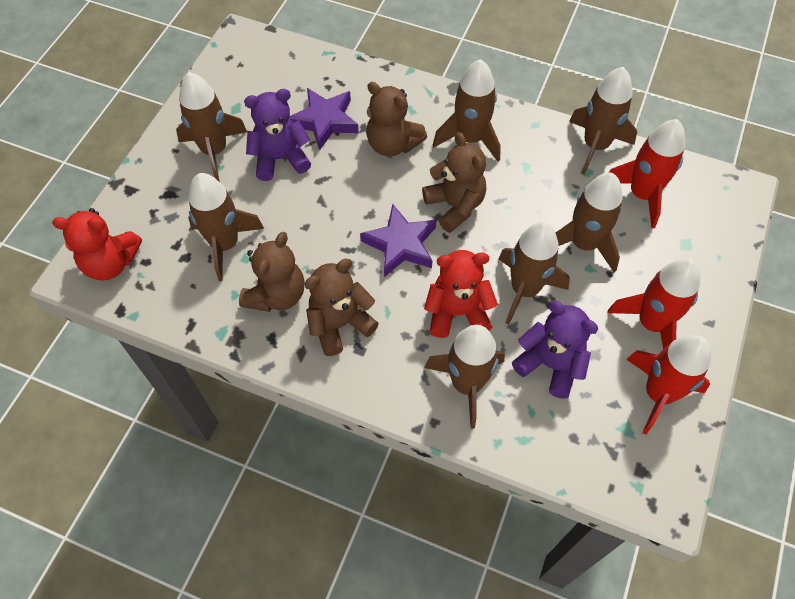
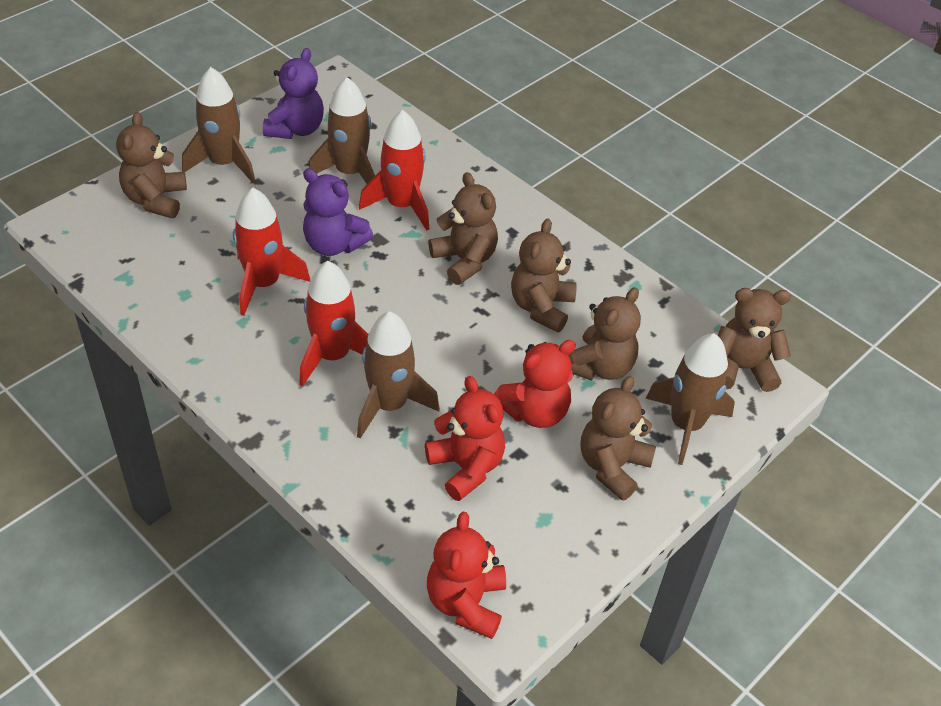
brown rocket: 7 -> 4
brown teddy bear: 4 -> 6
purple star: 2 -> 0
red teddy bear: 2 -> 3

